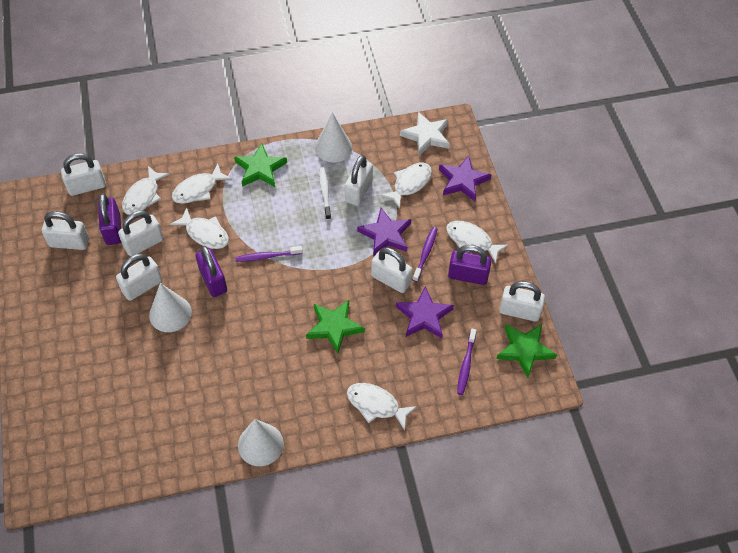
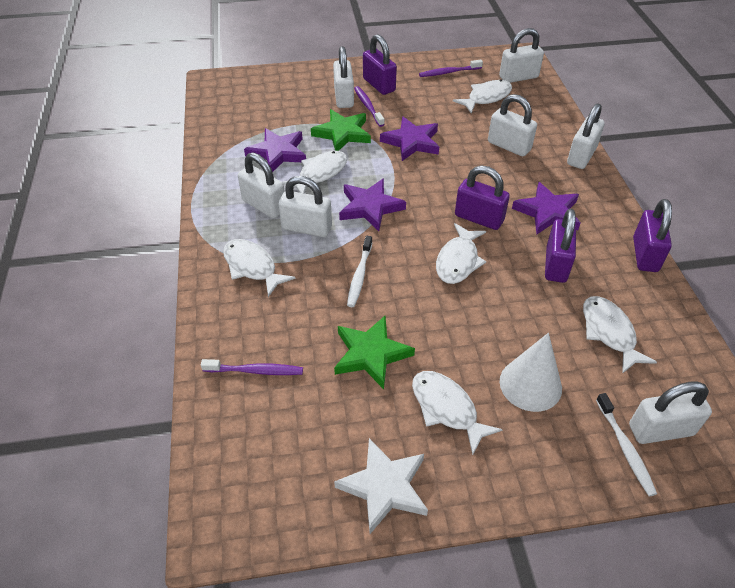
green star: 3 -> 2
purple padlock: 3 -> 4
purple star: 3 -> 4
white cone: 3 -> 1
white toothbrush: 1 -> 2

